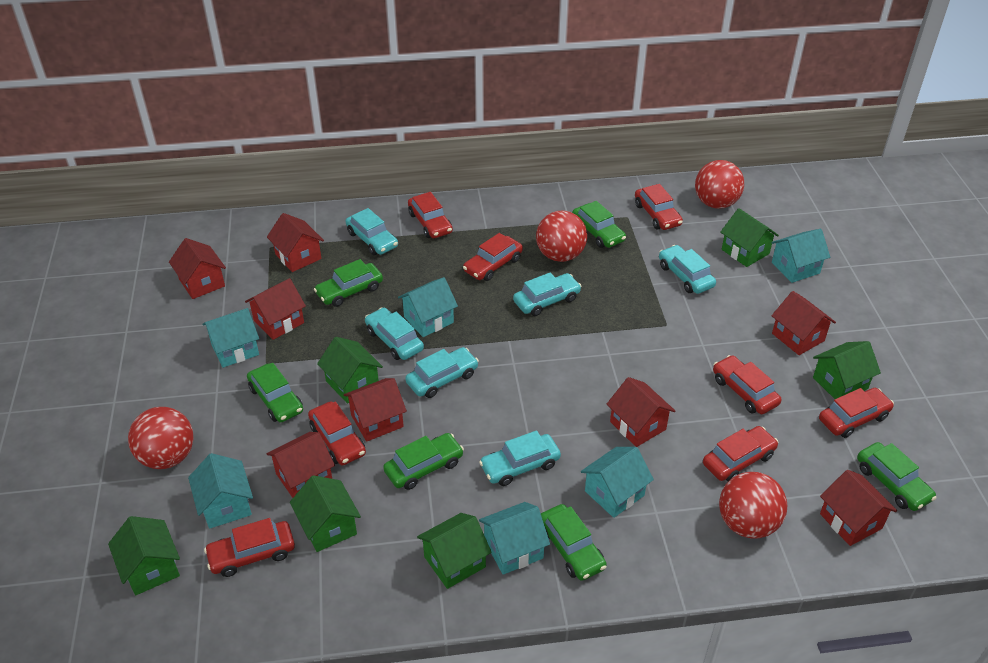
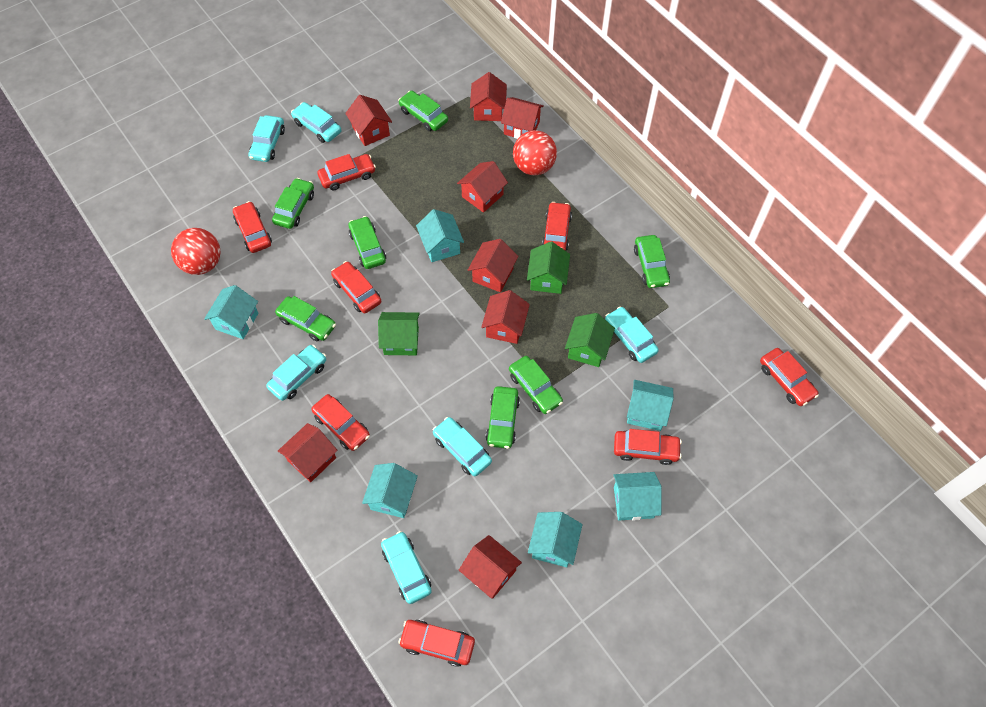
green car: 6 -> 7
green house: 6 -> 3
red ball: 4 -> 2

